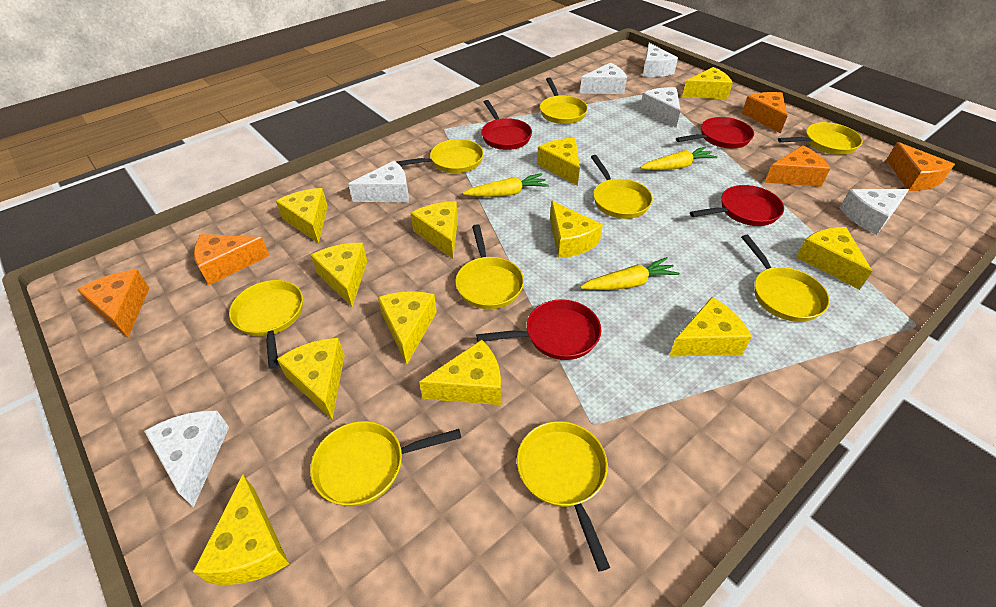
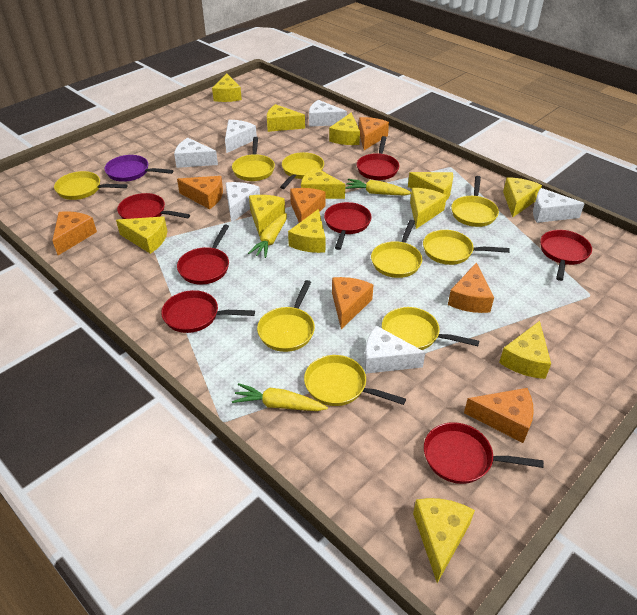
orange cheese: 5 -> 7
purple pan: 0 -> 1
red pan: 4 -> 7

